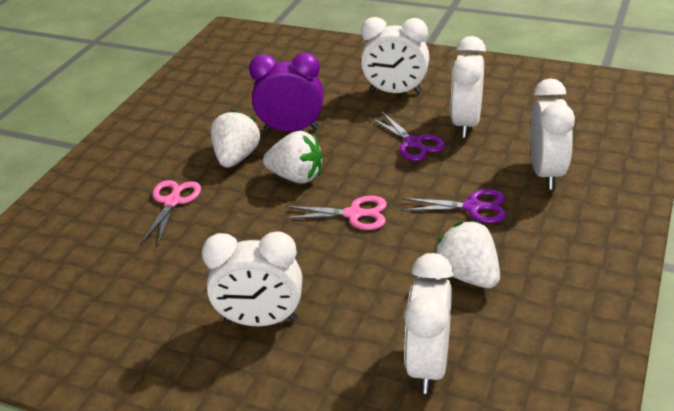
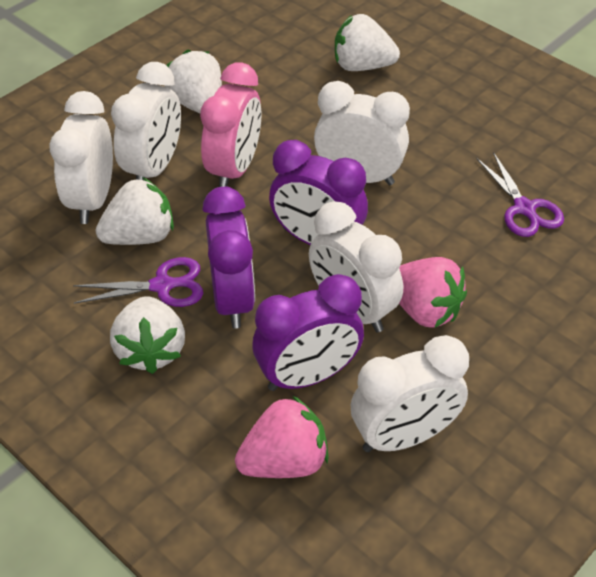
pink clock: 0 -> 1
pink scissors: 2 -> 0
pink strawberry: 0 -> 2
purple clock: 1 -> 3
white strawberry: 3 -> 4

